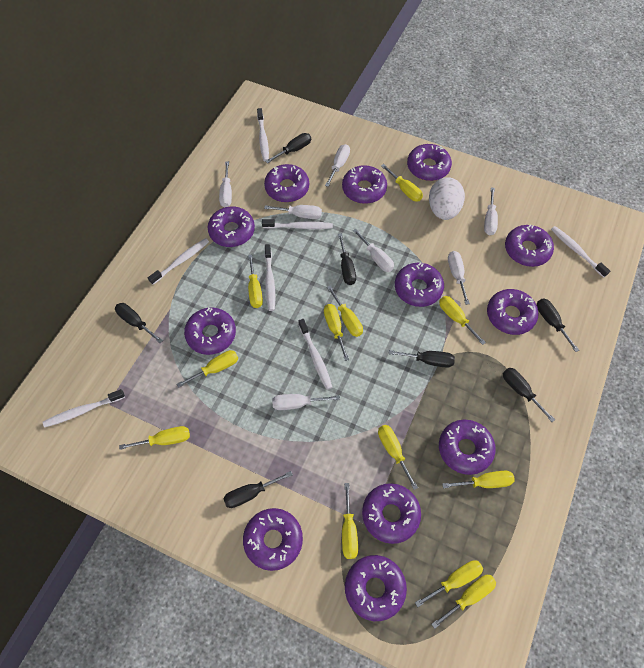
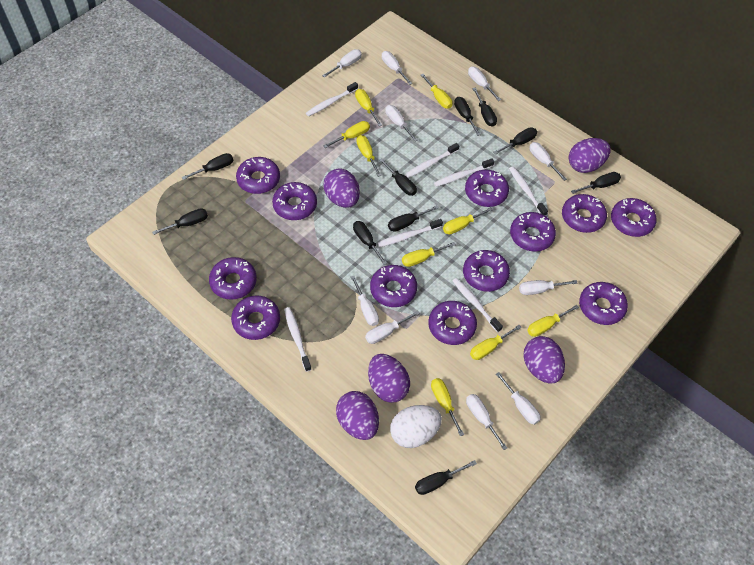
black screwdriver: 7 -> 10
purple egg: 0 -> 5
white screwdriver: 7 -> 10
yellow screwdriver: 12 -> 9

